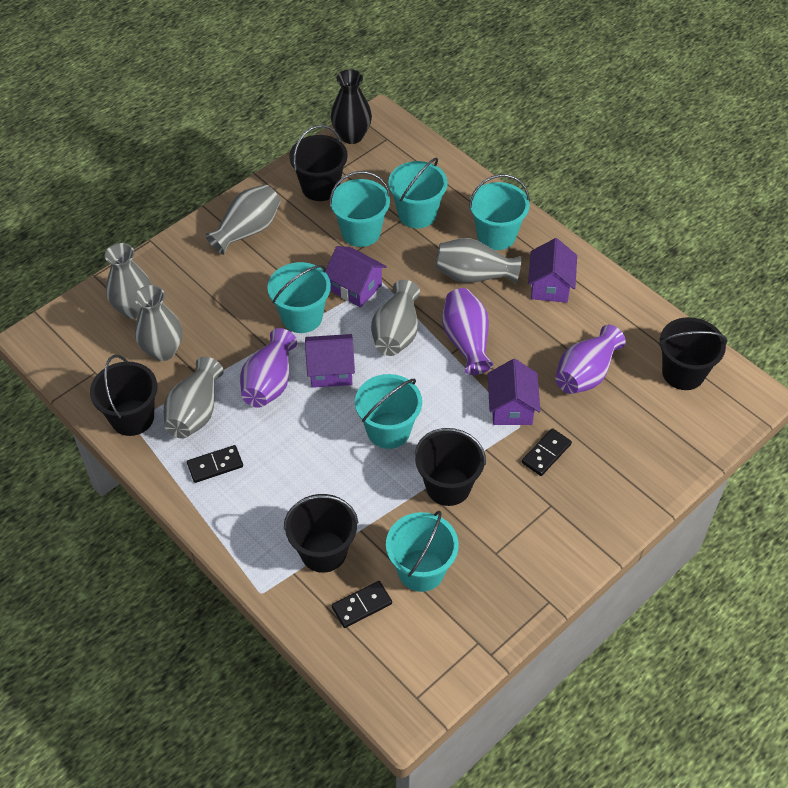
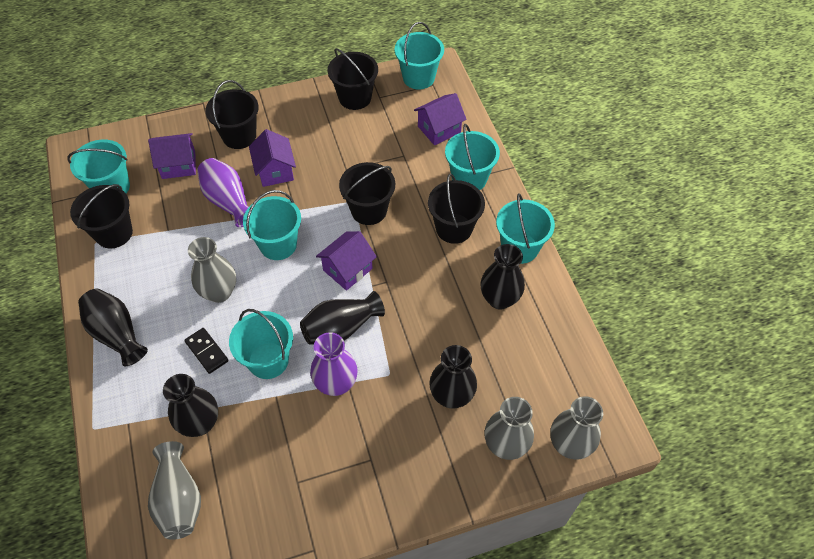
black domino: 3 -> 1
black vase: 1 -> 5
grey vase: 6 -> 4
purple vase: 3 -> 2

